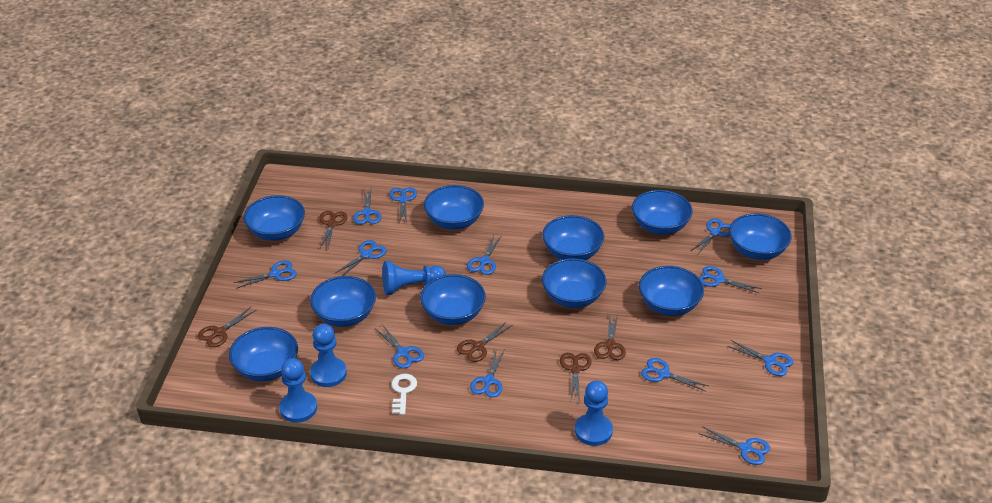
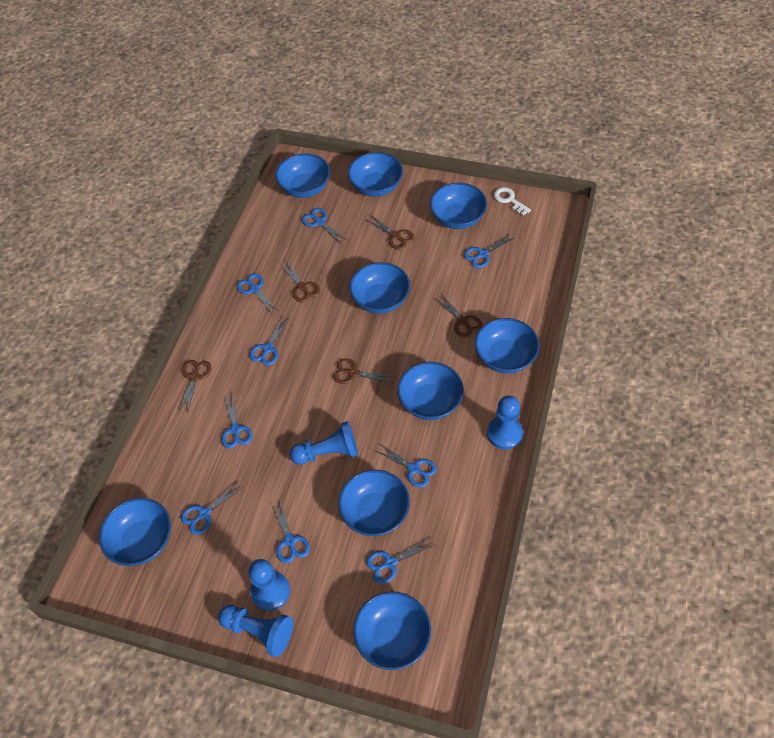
blue bowl: 10 -> 9
blue scissors: 12 -> 9

